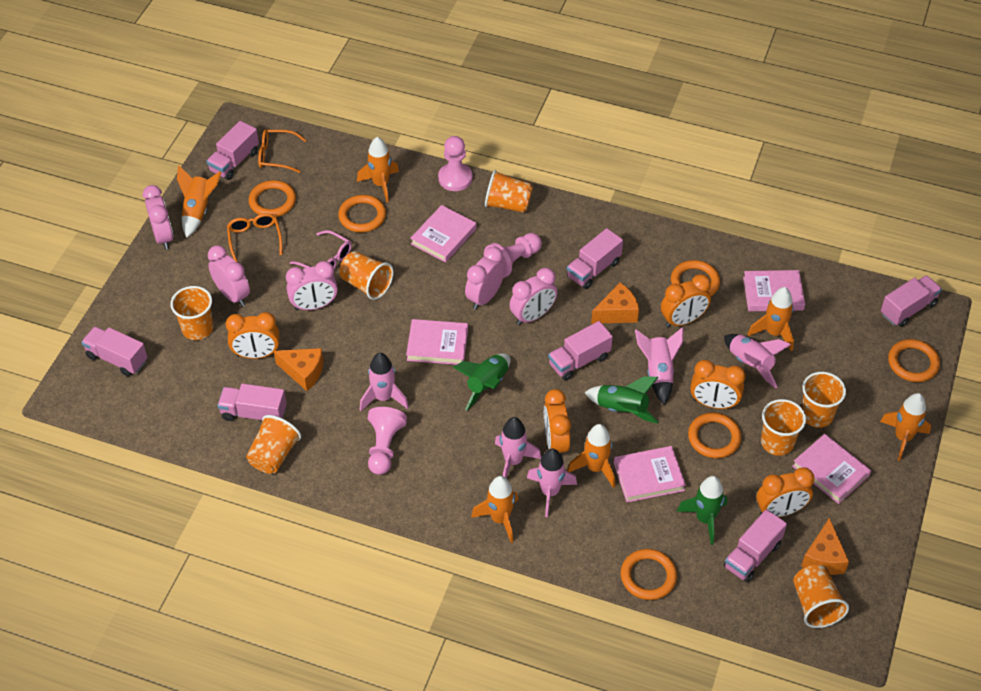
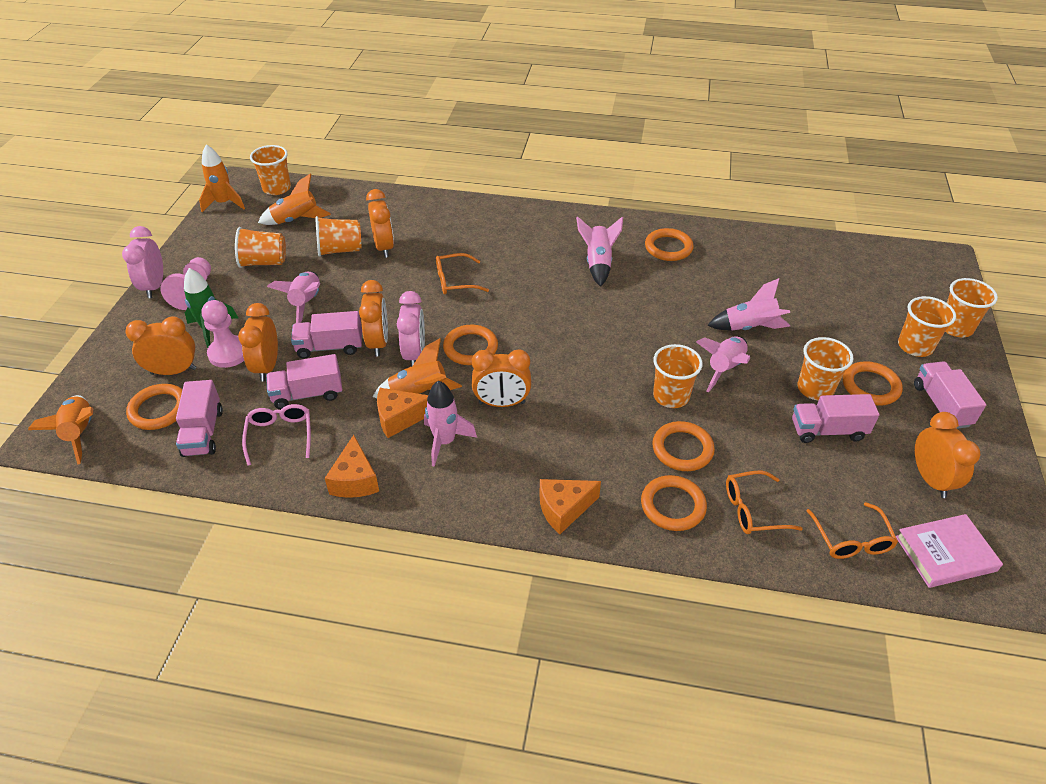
green rocket: 3 -> 1
orange clock: 5 -> 6
orange glasses: 2 -> 3
orange rocket: 6 -> 4
pink book: 5 -> 1
pink clock: 5 -> 2
pink pawn: 3 -> 2
pink truck: 7 -> 5

